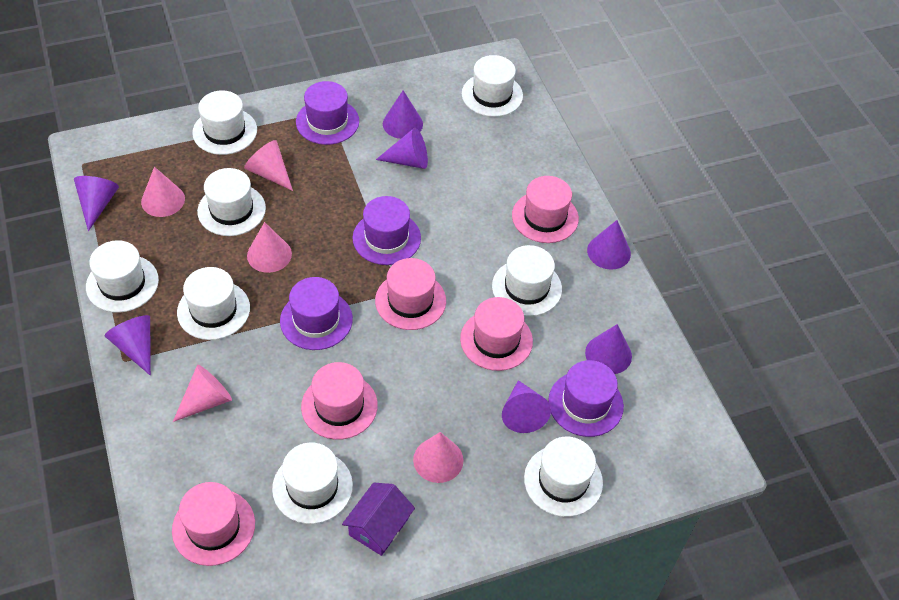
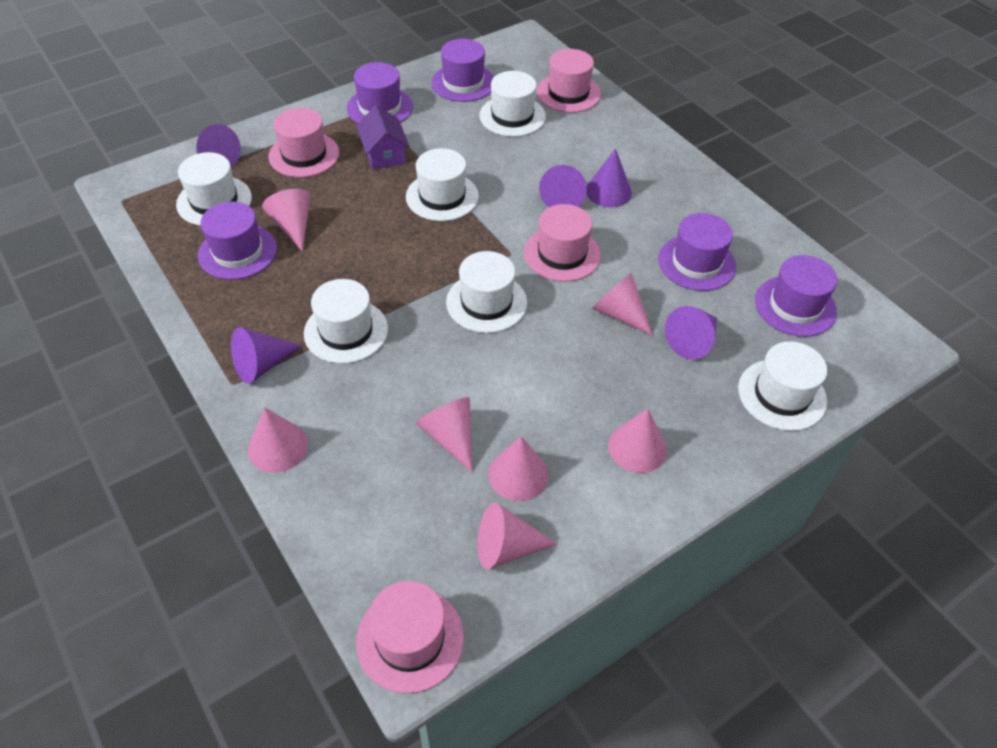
pink cone: 5 -> 7
pink hat: 5 -> 4
purple cone: 7 -> 5
purple hat: 4 -> 5
white hat: 8 -> 6

